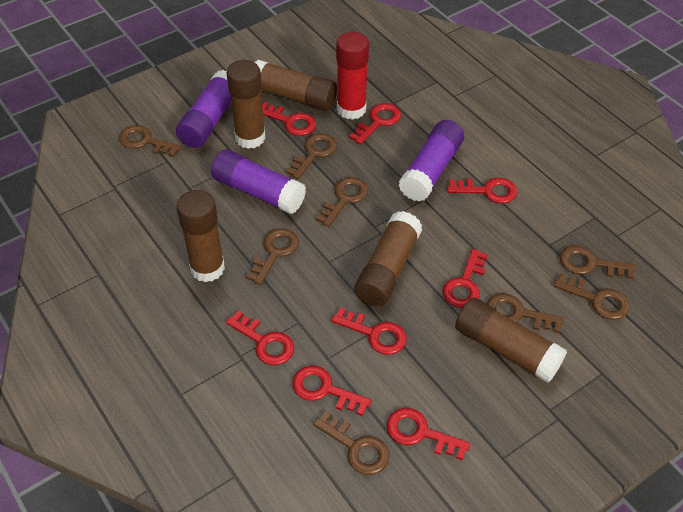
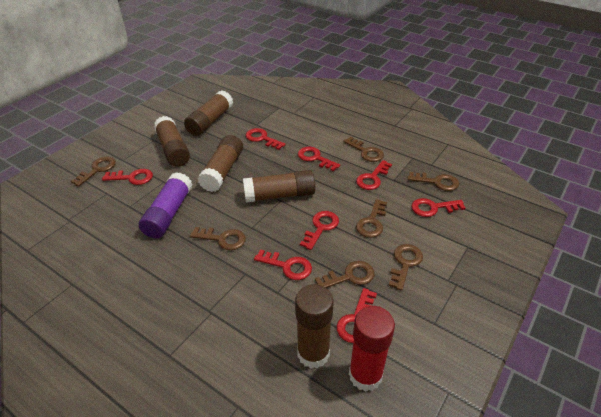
brown key: 8 -> 7
purple glue stick: 3 -> 1

